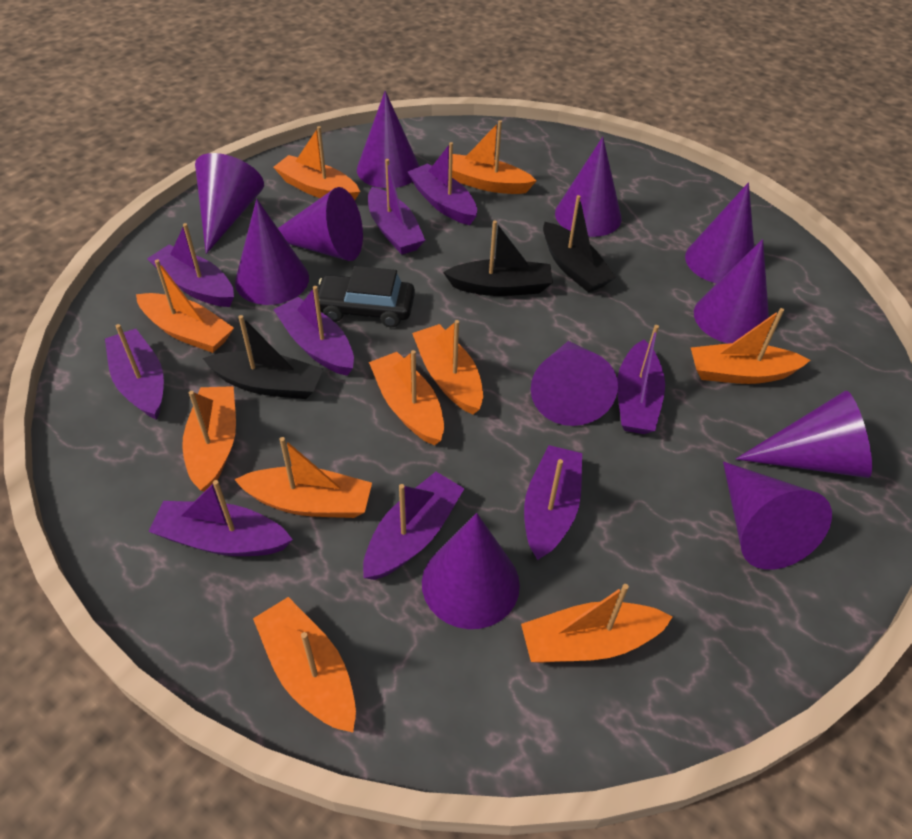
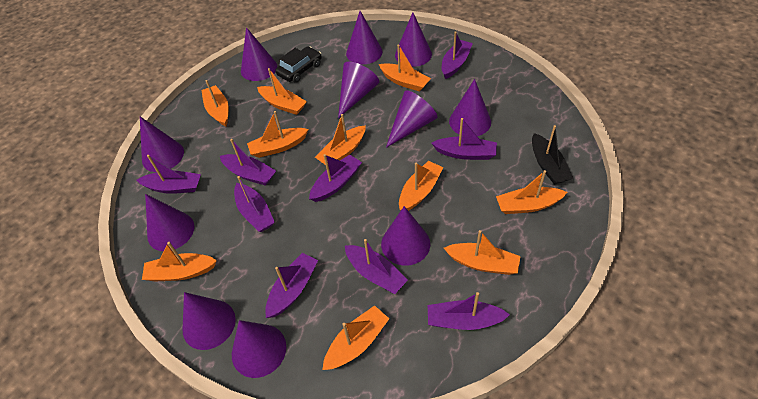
black boat: 3 -> 1

